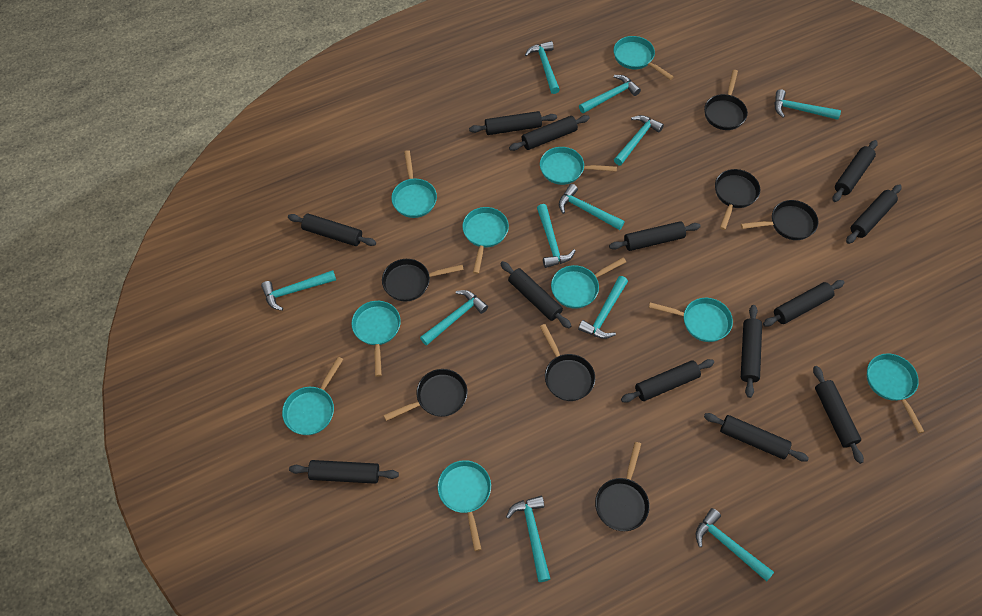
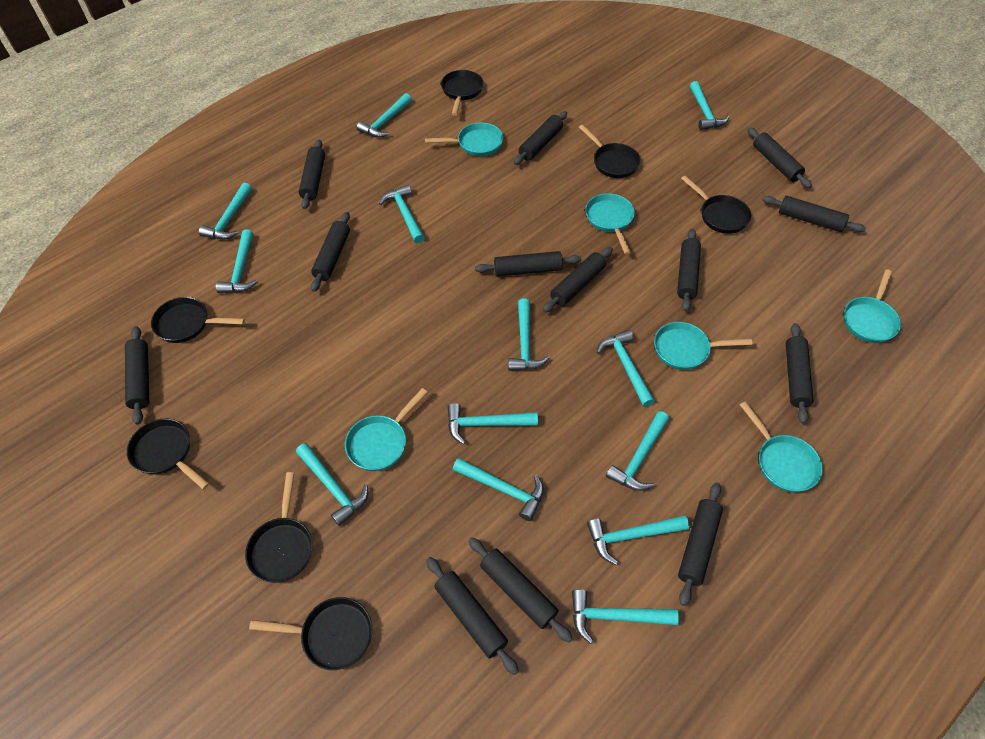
turquoise hammer: 11 -> 13
turquoise pan: 10 -> 6

